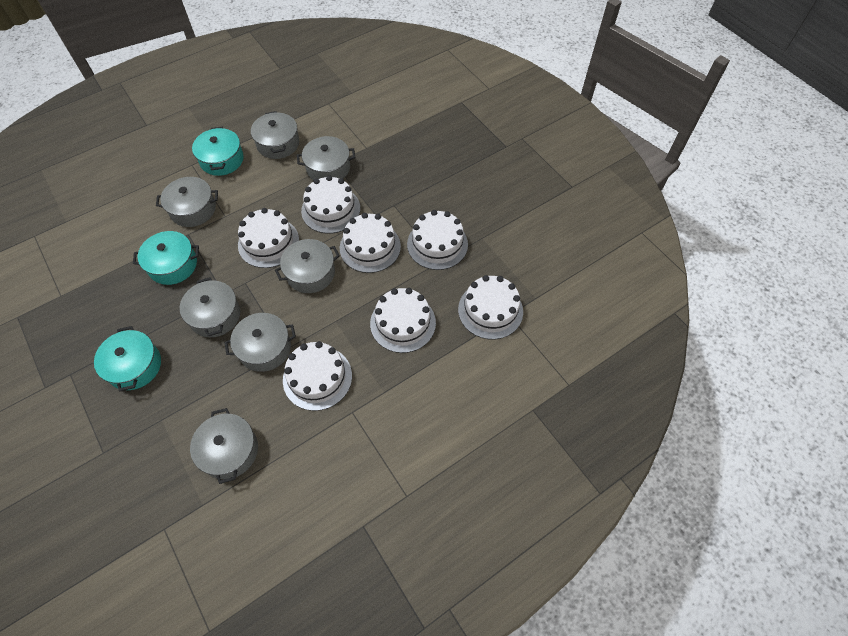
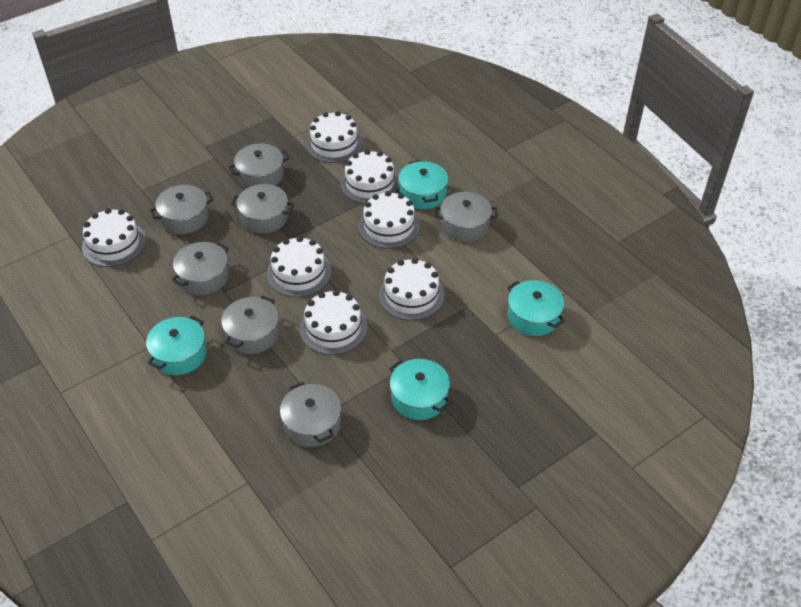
turquoise pot: 3 -> 4

